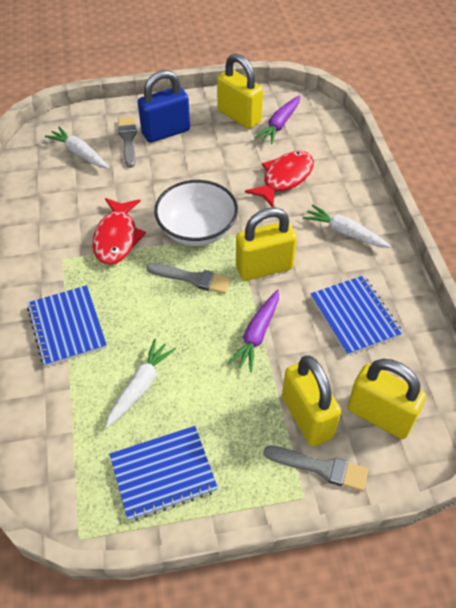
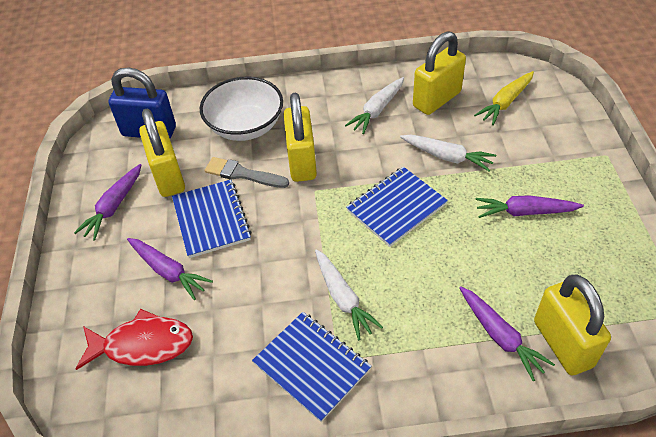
grey brush: 3 -> 1
purple carrot: 2 -> 4
red fish: 2 -> 1
yellow carrot: 0 -> 1

